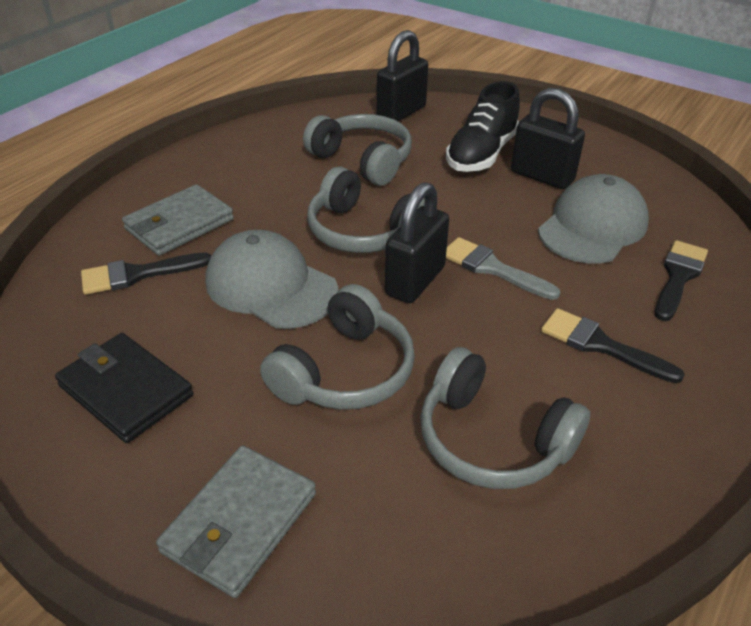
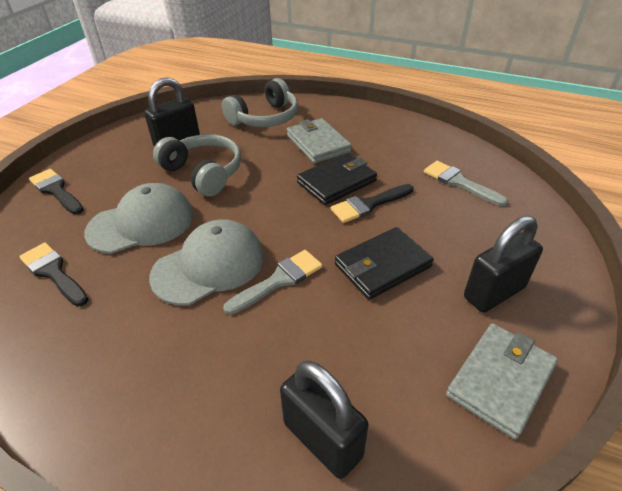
black shoe: 1 -> 0
black wallet: 1 -> 2
grey brush: 1 -> 2
grey headphones: 4 -> 2

